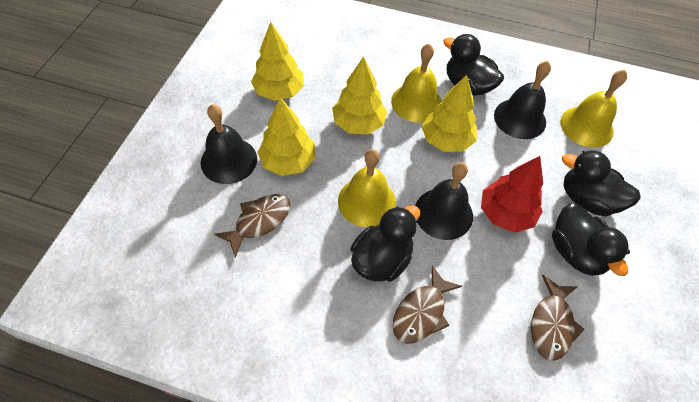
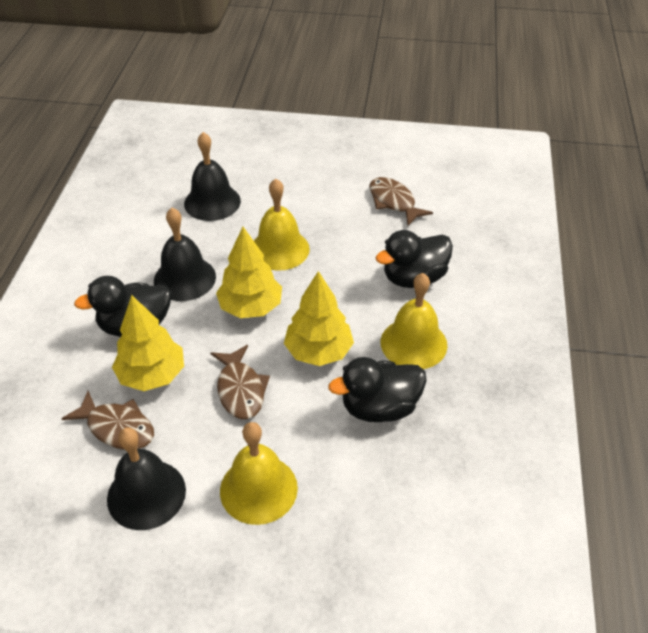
black duck: 4 -> 3
red tree: 1 -> 0
yellow tree: 4 -> 3

